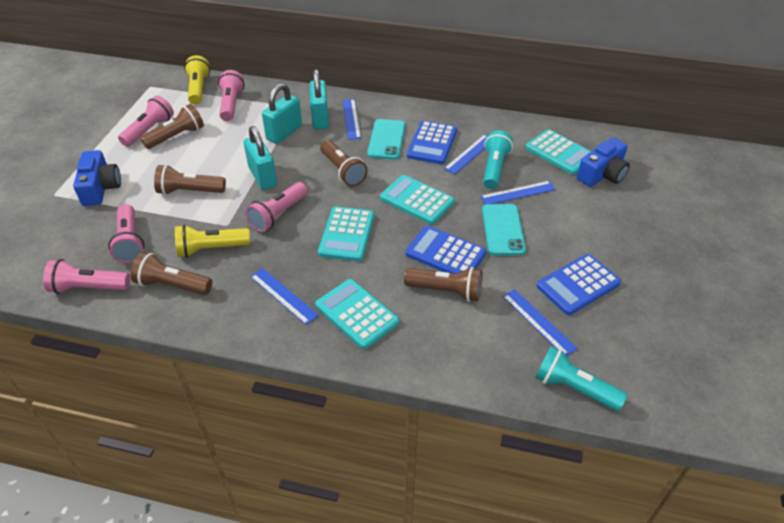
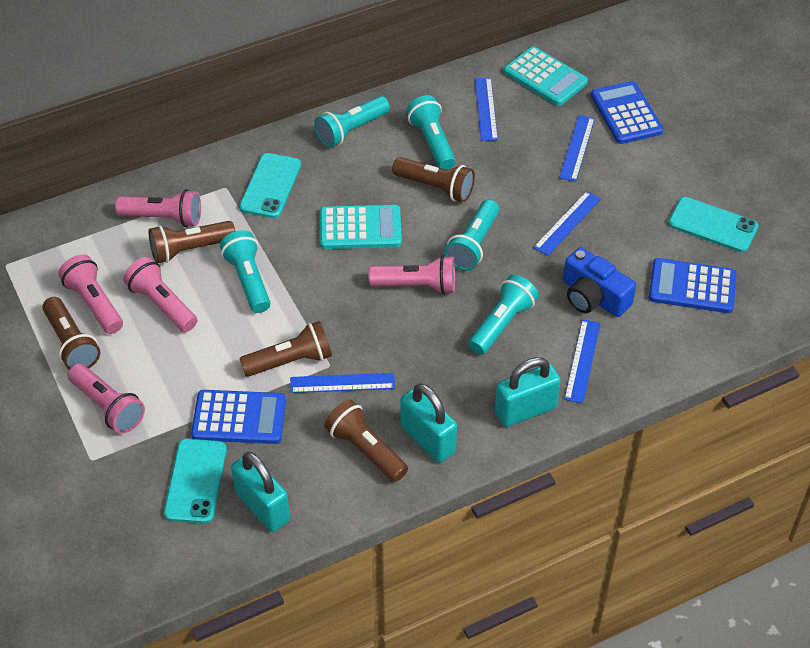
blue camera: 2 -> 1
turquoise calculator: 4 -> 2
turquoise flashlight: 2 -> 5
turquoise phone: 2 -> 3
yellow flashlight: 2 -> 0

